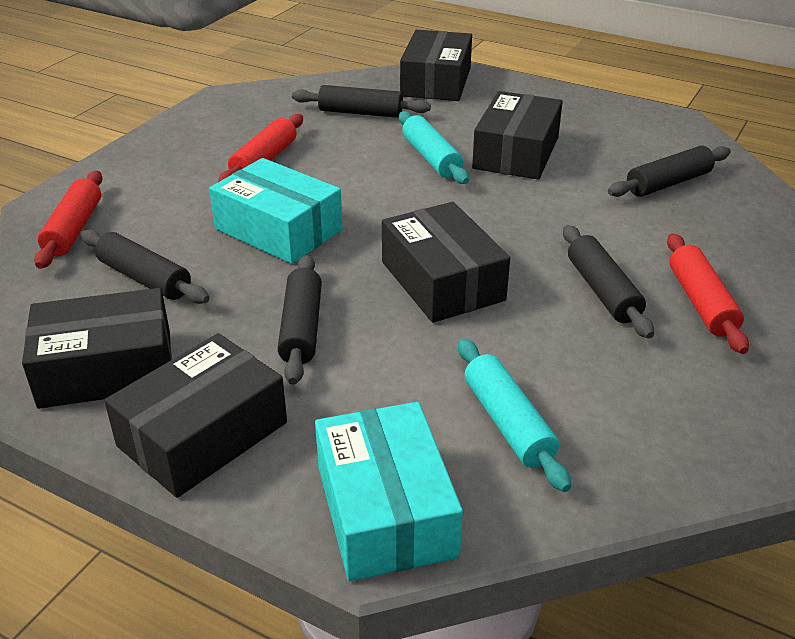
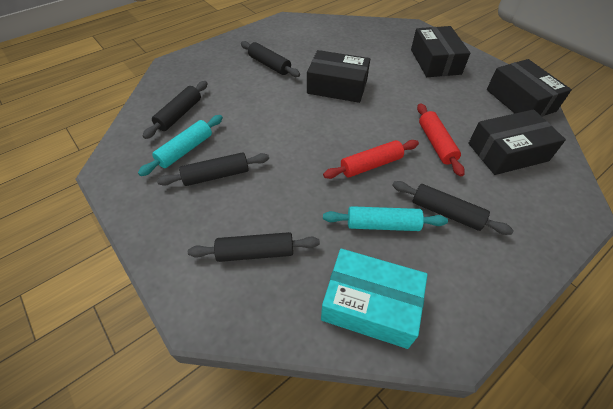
black box: 5 -> 4
red rolling pin: 3 -> 2
turquoise box: 2 -> 1

